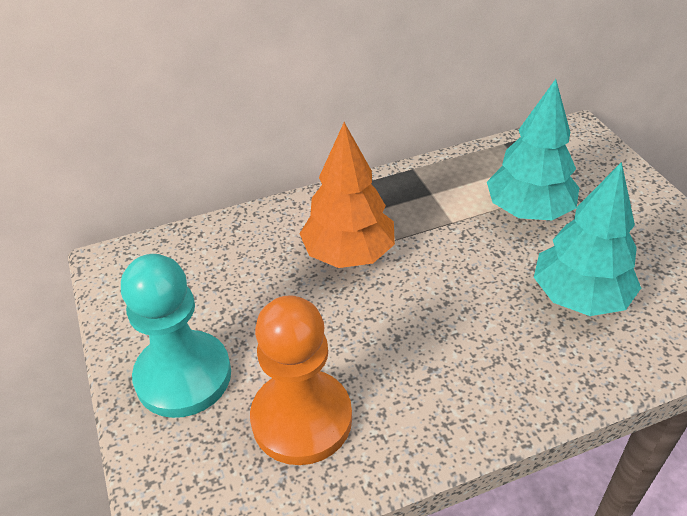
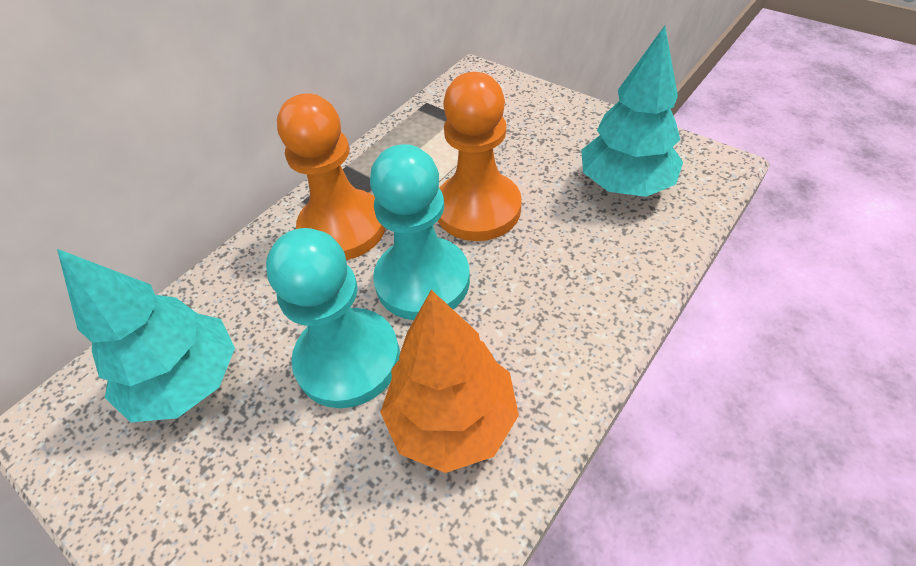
orange pawn: 1 -> 2
turquoise pawn: 1 -> 2

